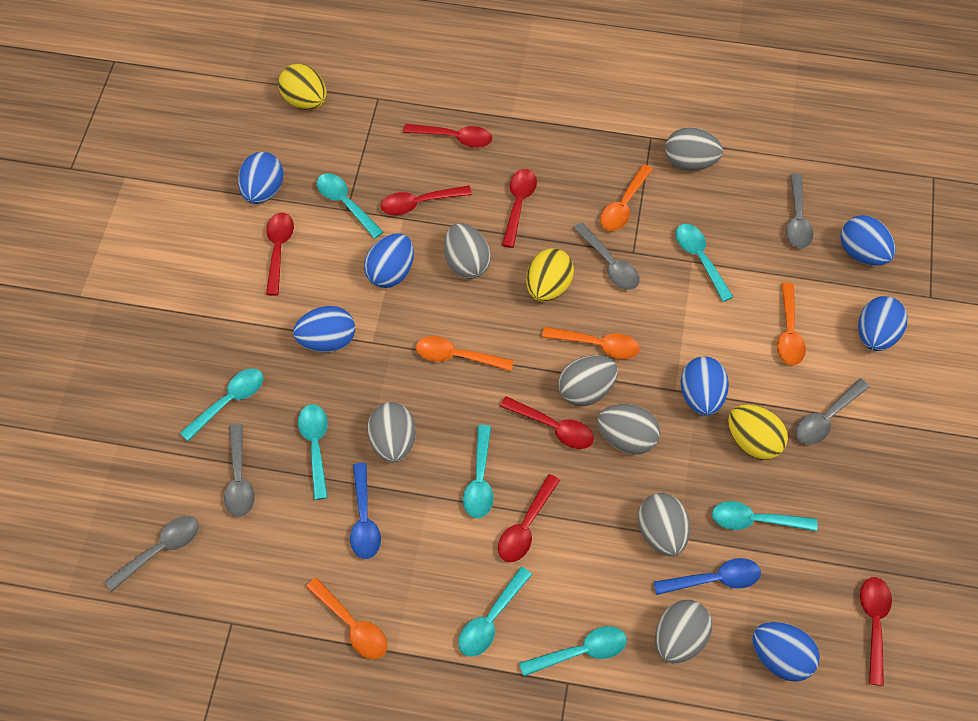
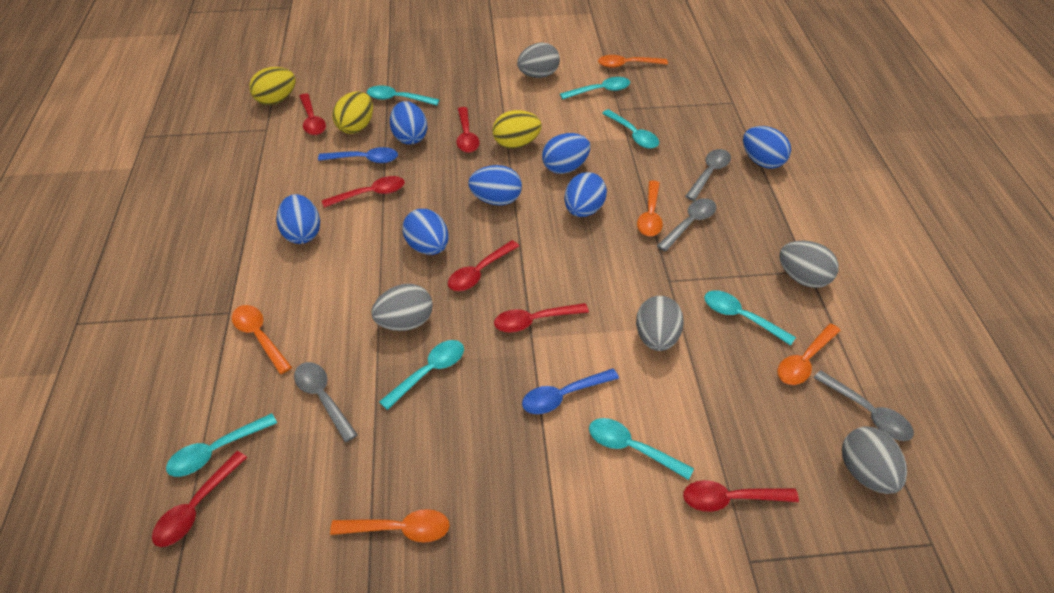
grey egg: 7 -> 5
grey spoon: 5 -> 4
turquoise spoon: 8 -> 7

